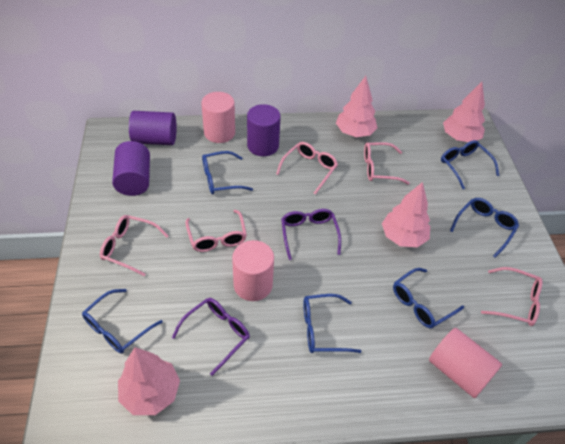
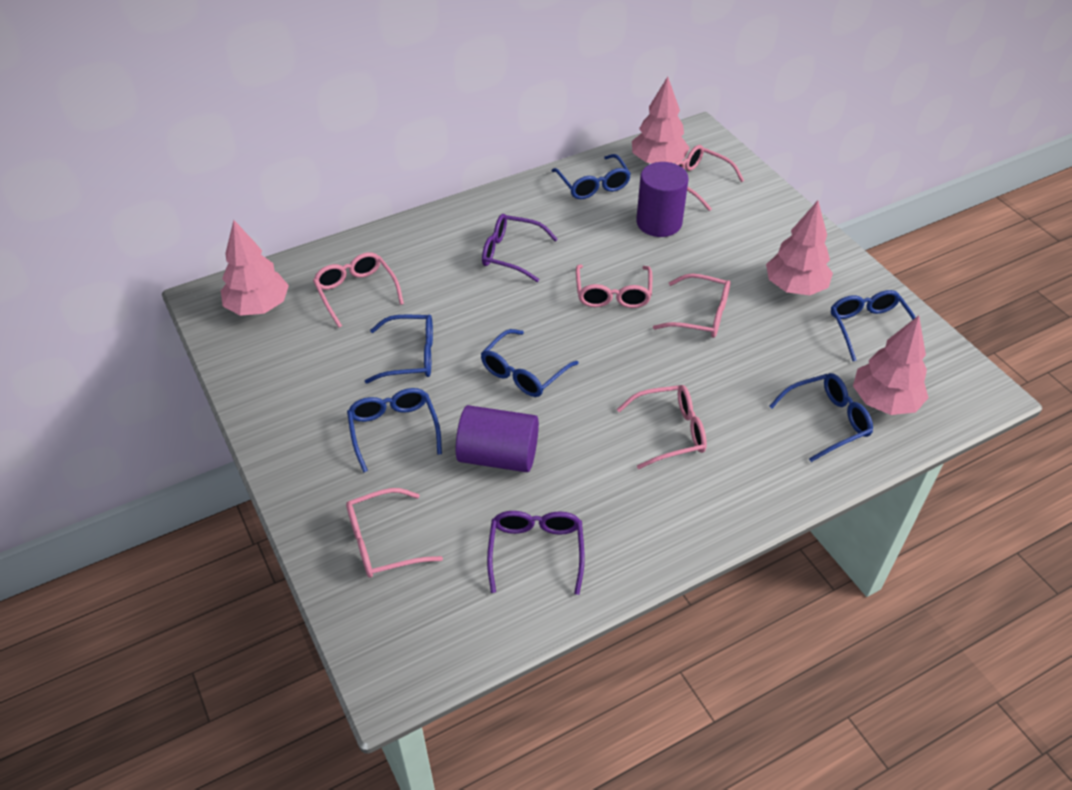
pink cylinder: 3 -> 0
pink glasses: 5 -> 6
purple cylinder: 3 -> 2

